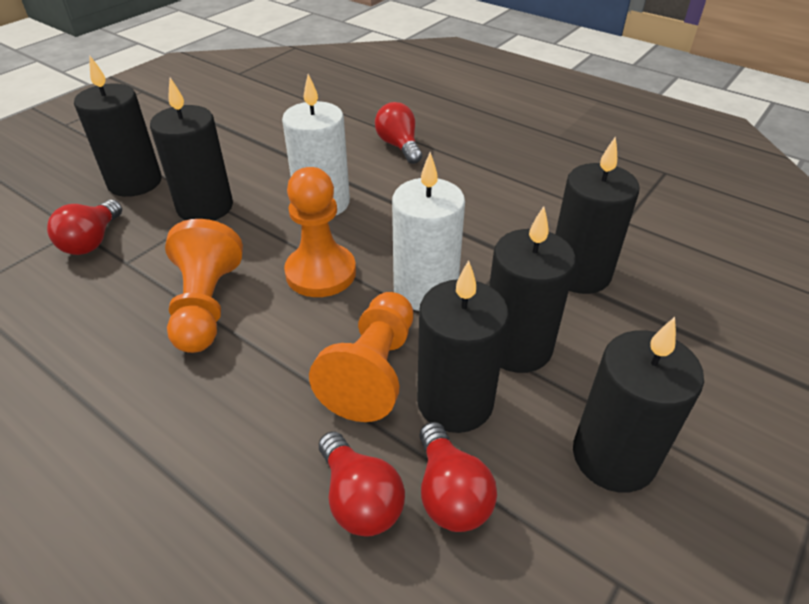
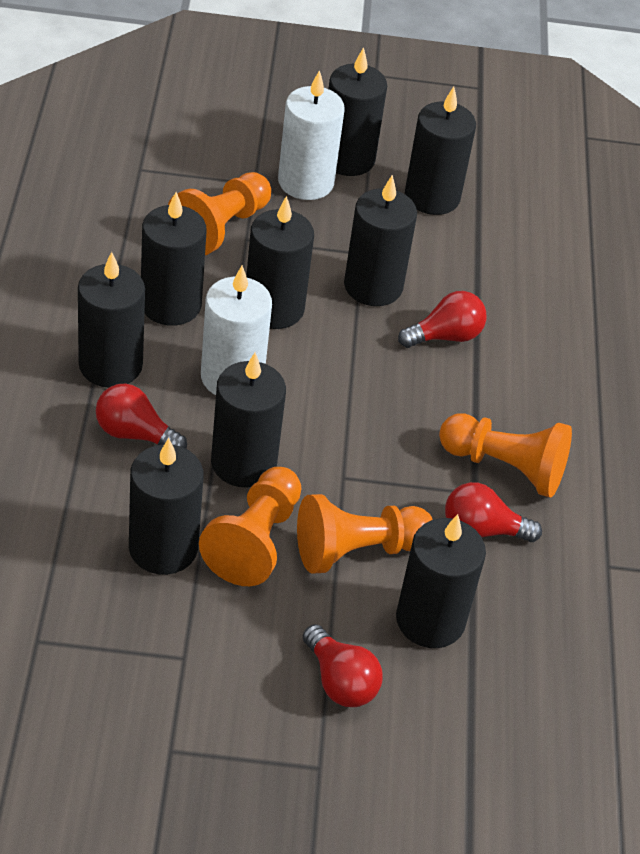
black candle: 6 -> 9
orange pawn: 3 -> 4

